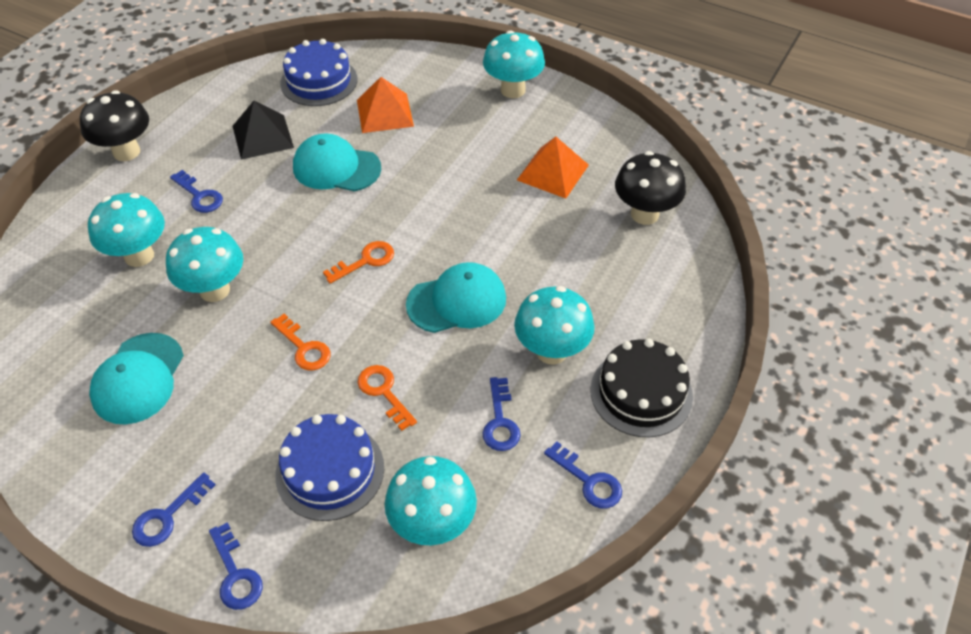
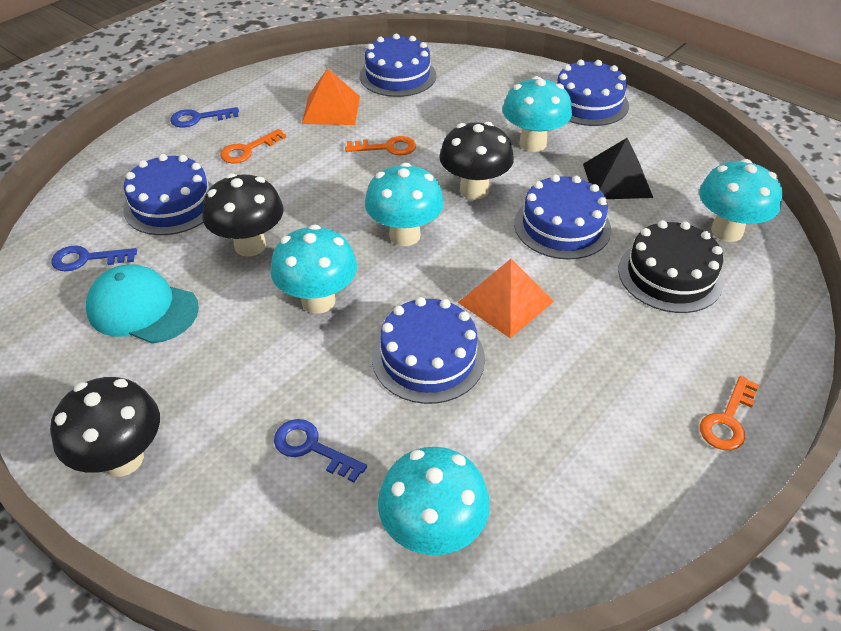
black mushroom: 2 -> 3
blue cake: 2 -> 5
blue key: 5 -> 3
turquoise cap: 3 -> 1

